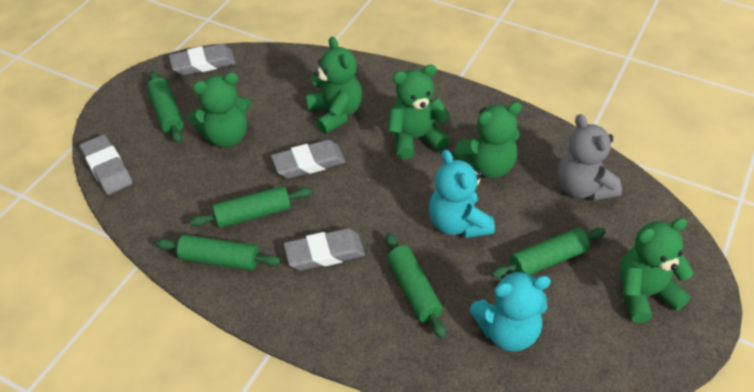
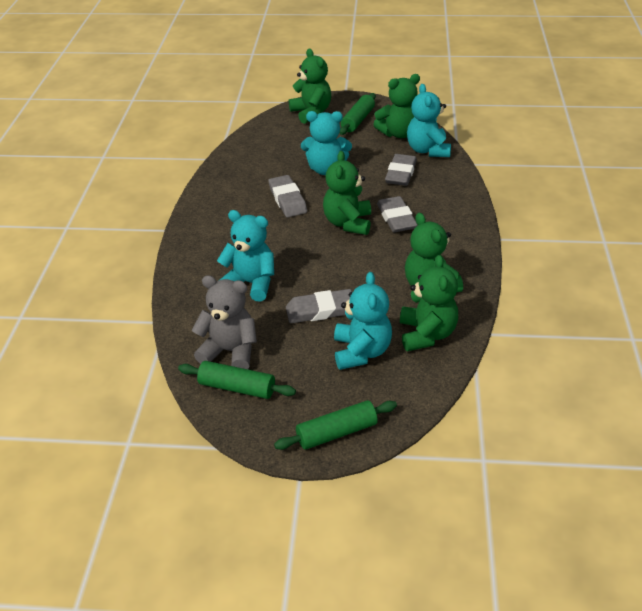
green rolling pin: 5 -> 3
turquoise teddy bear: 2 -> 4

